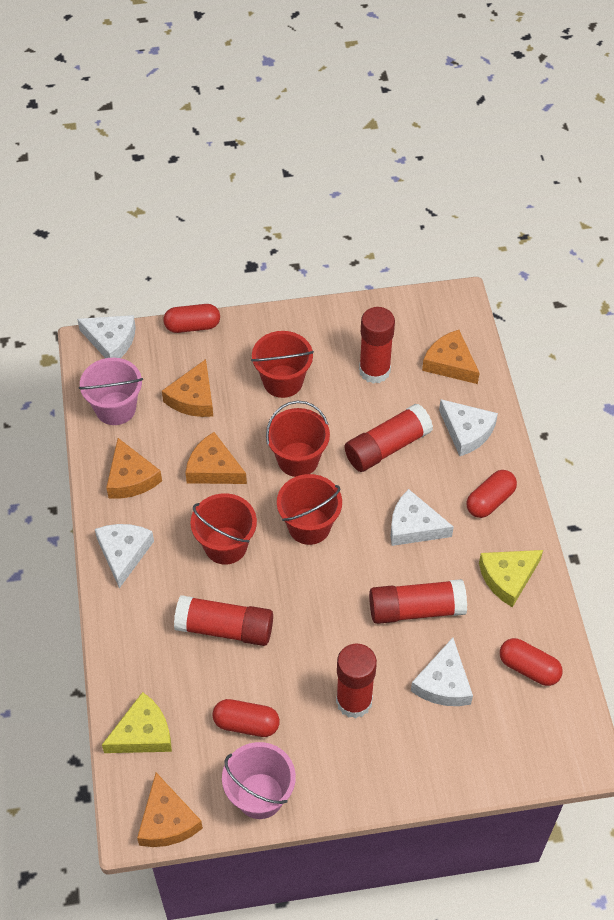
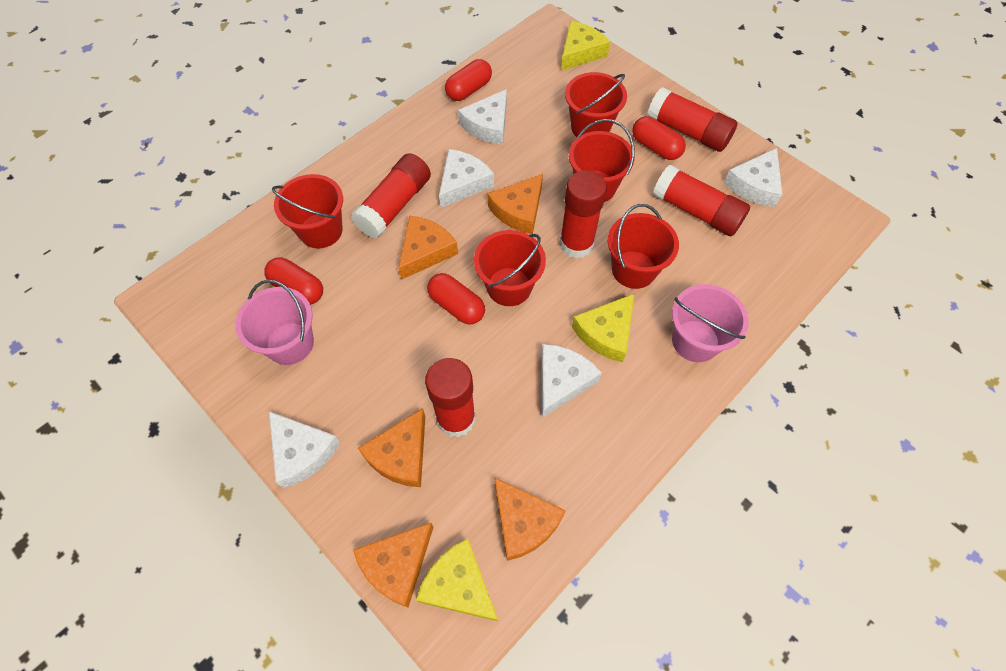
red bucket: 4 -> 5
yellow cheese: 2 -> 3

